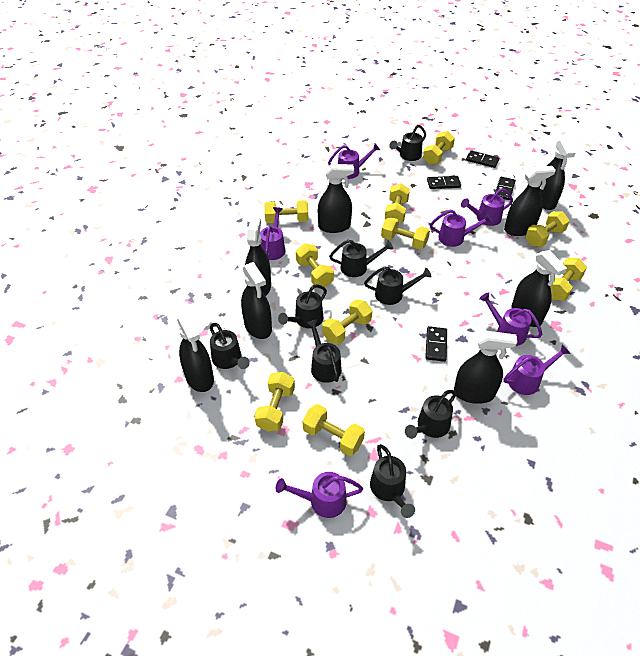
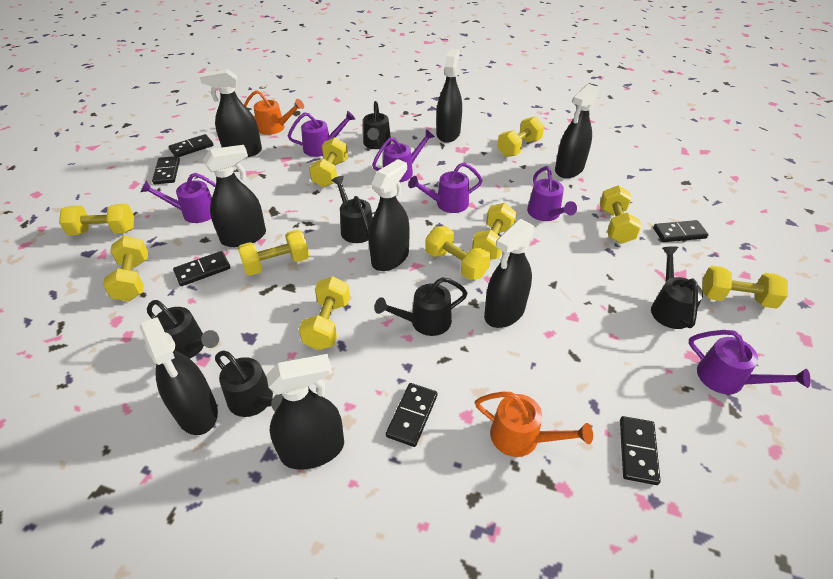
black domino: 4 -> 6
black watering can: 8 -> 6
orange watering can: 0 -> 2
purple watering can: 7 -> 6

